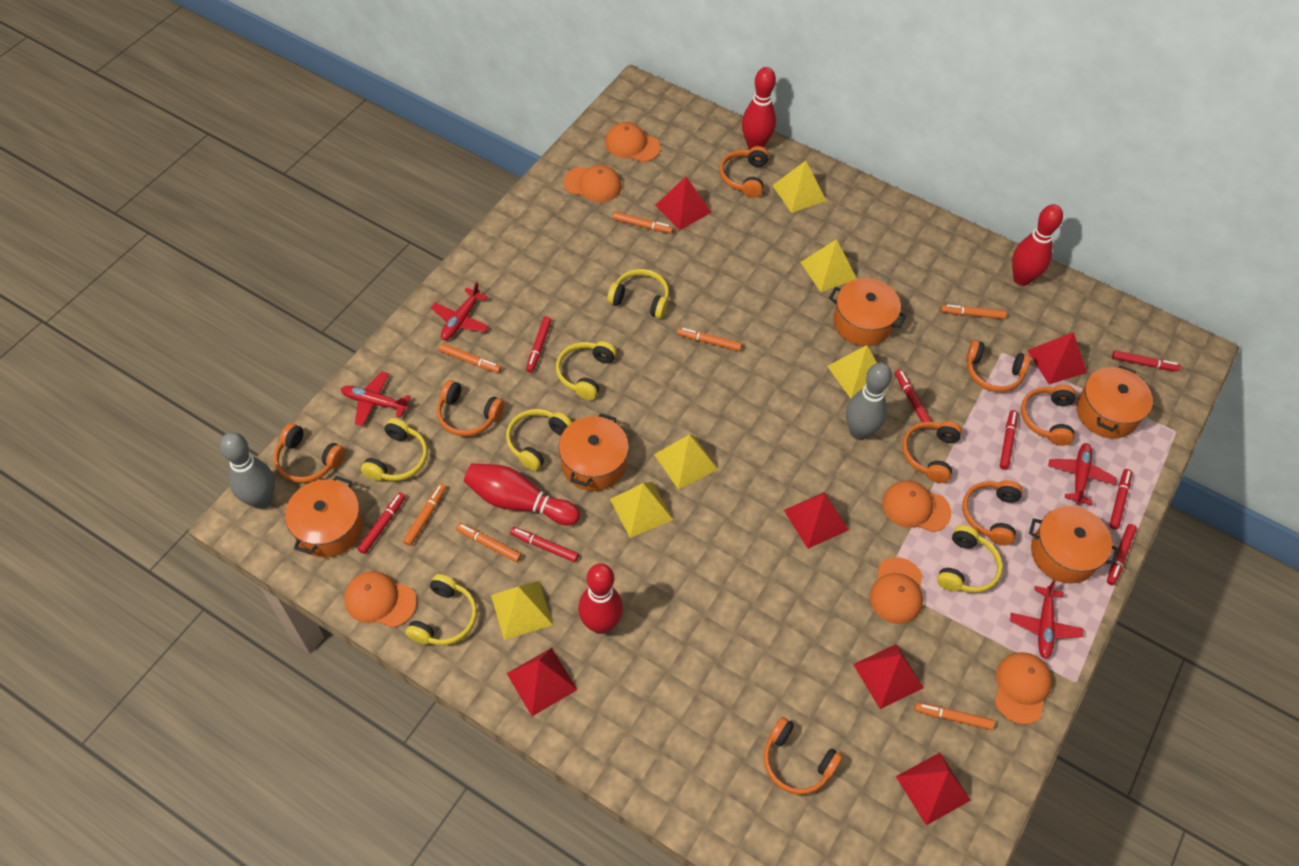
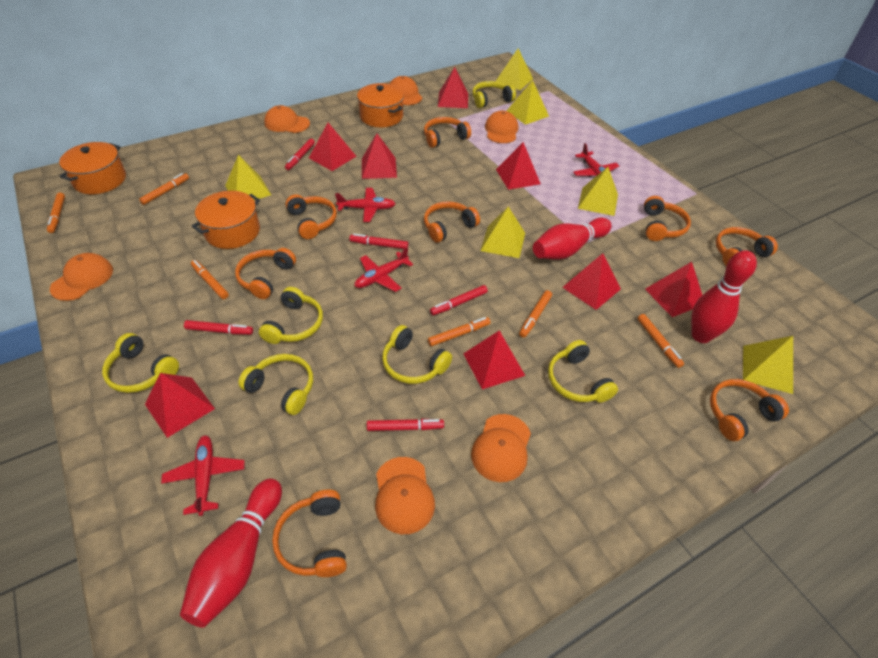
grey bowling pin: 2 -> 0
orange marker: 7 -> 6
orange pot: 5 -> 3
red bowling pin: 4 -> 3
red marker: 8 -> 5
red pyramid: 6 -> 8

